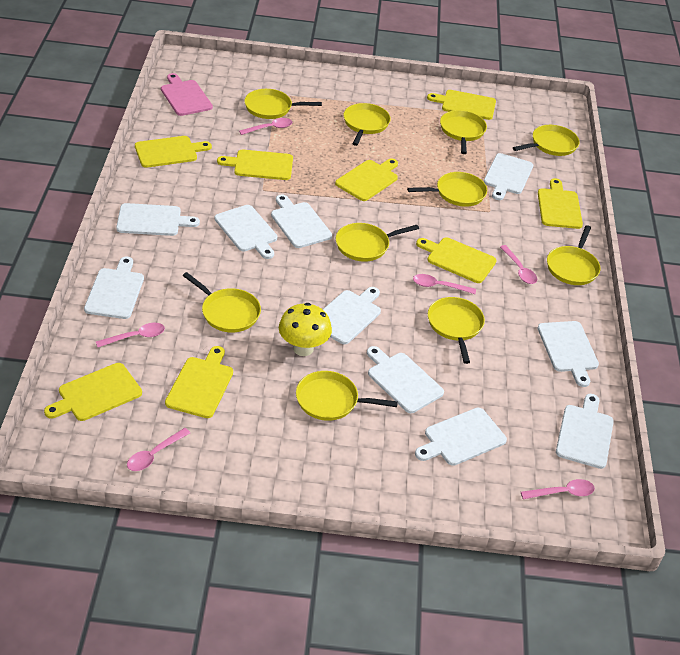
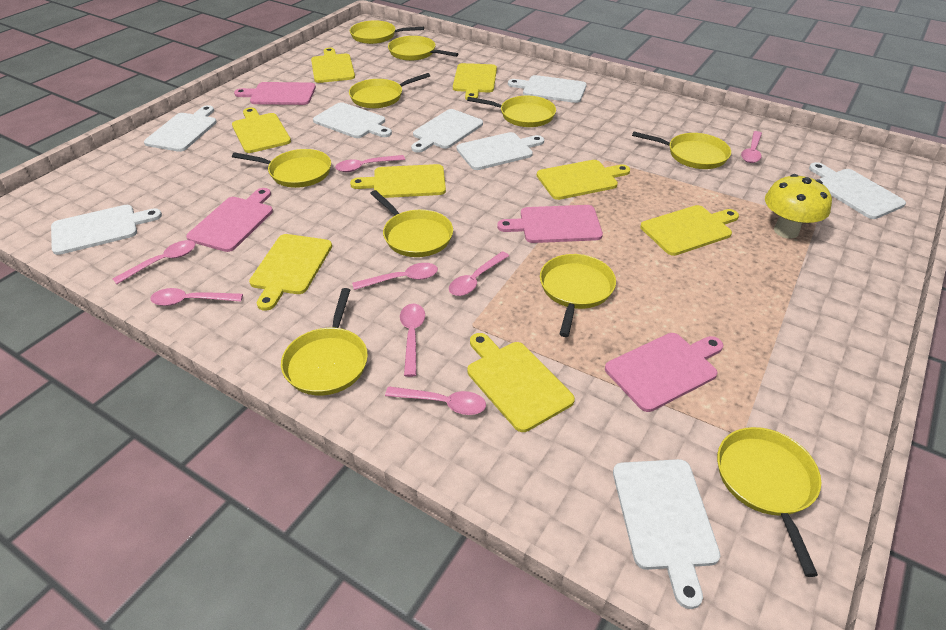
pink cutting board: 1 -> 4
pink spoon: 6 -> 8
white cutting board: 10 -> 8

